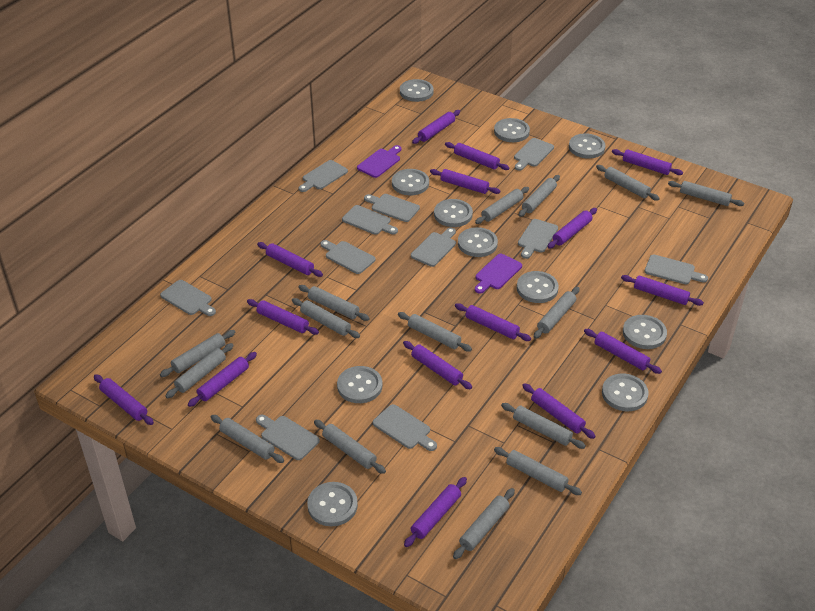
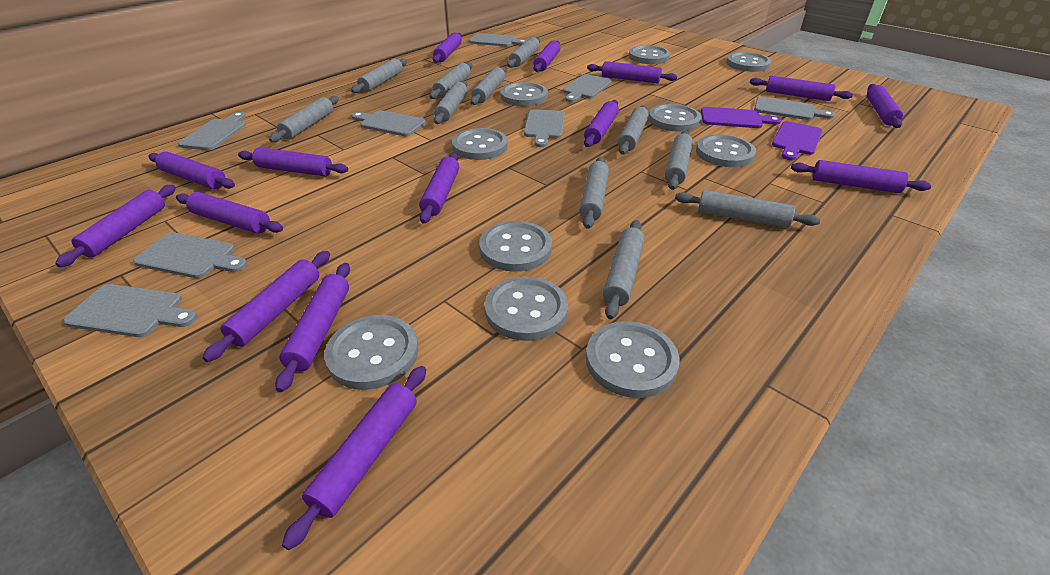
grey button: 11 -> 10
grey cutting board: 11 -> 8
grey rolling pin: 15 -> 11

